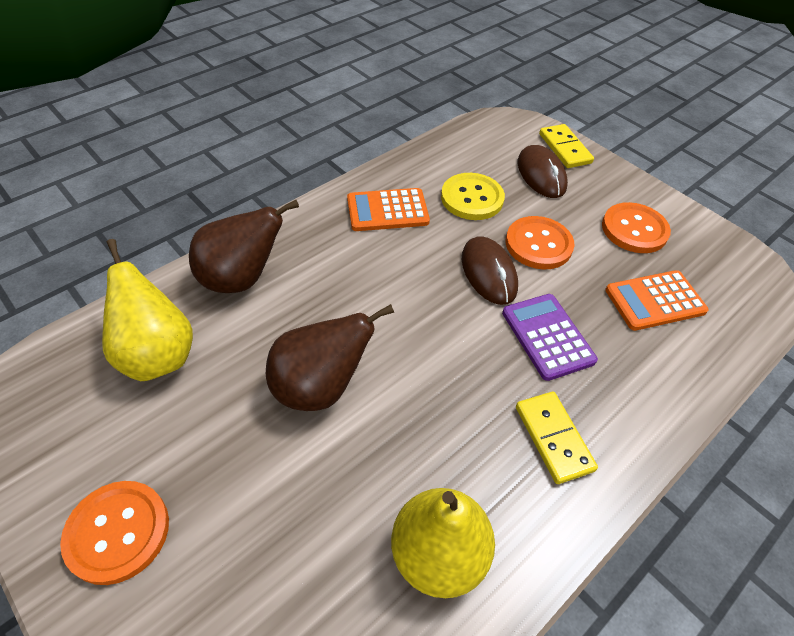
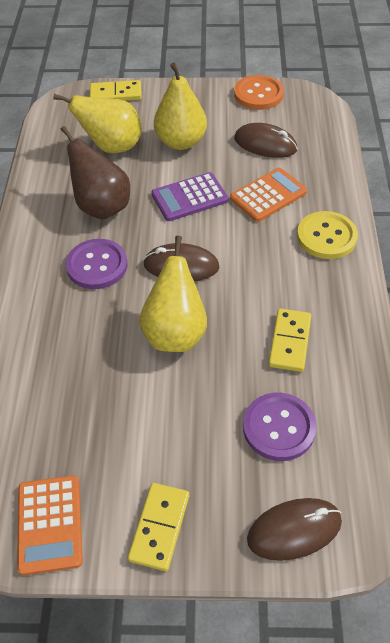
brown mouse: 2 -> 3
brown pear: 2 -> 1
orange button: 3 -> 1
purple button: 0 -> 2
yellow domino: 2 -> 3
yellow pear: 2 -> 3

